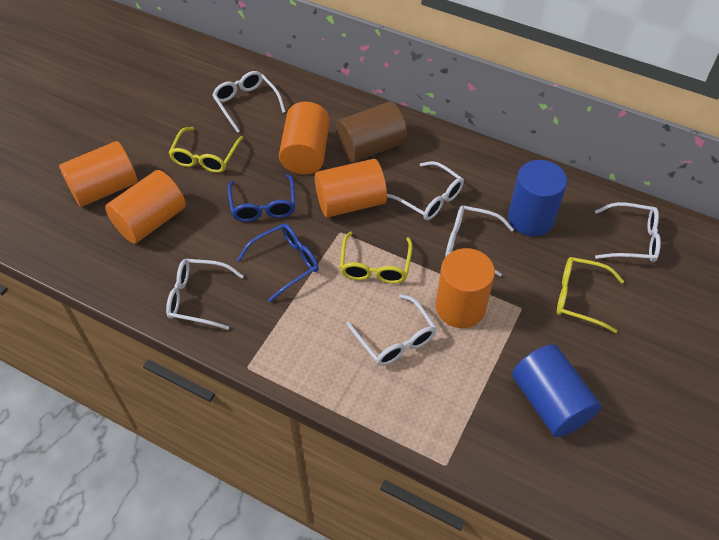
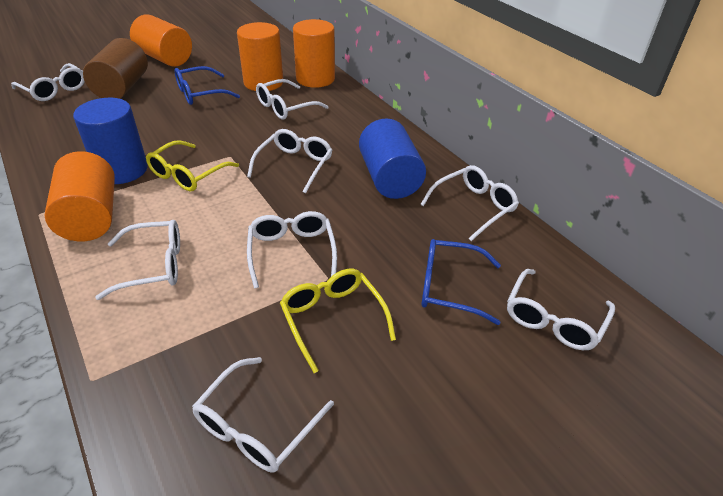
orange cylinder: 5 -> 4
white glasses: 6 -> 8
yellow glasses: 3 -> 2

